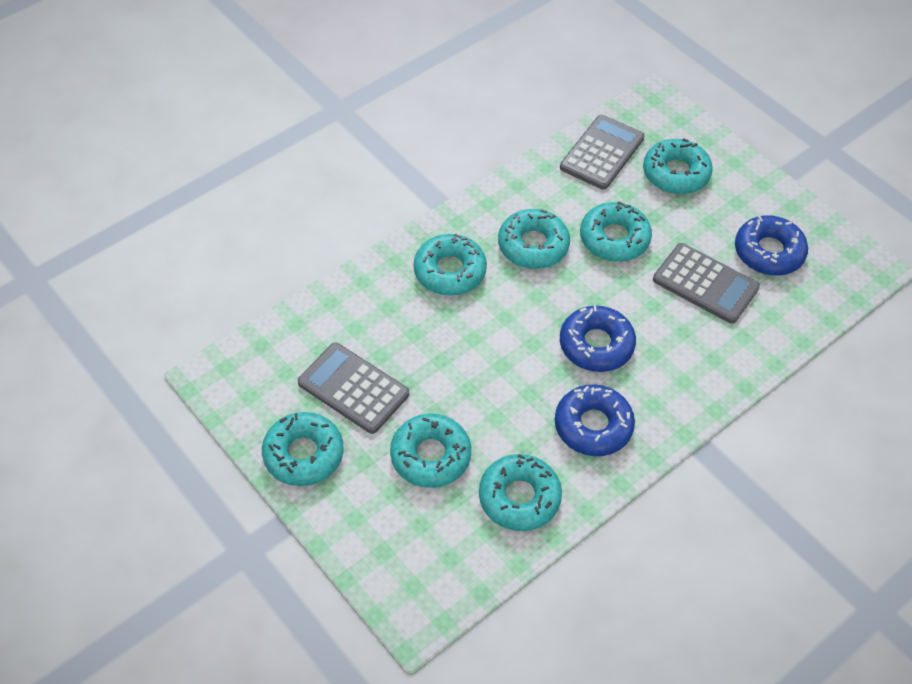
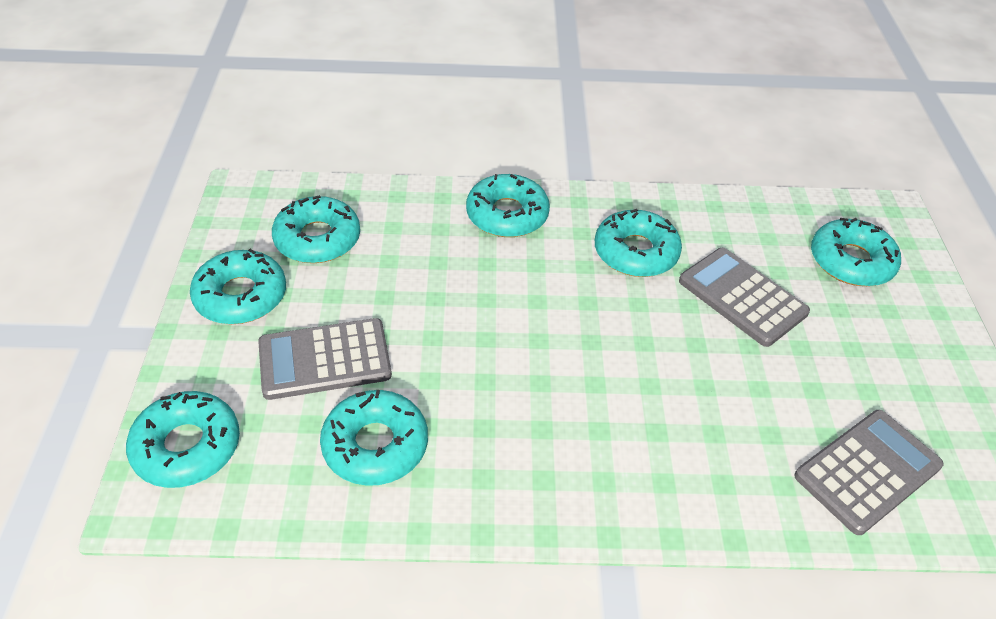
blue donut: 3 -> 0

